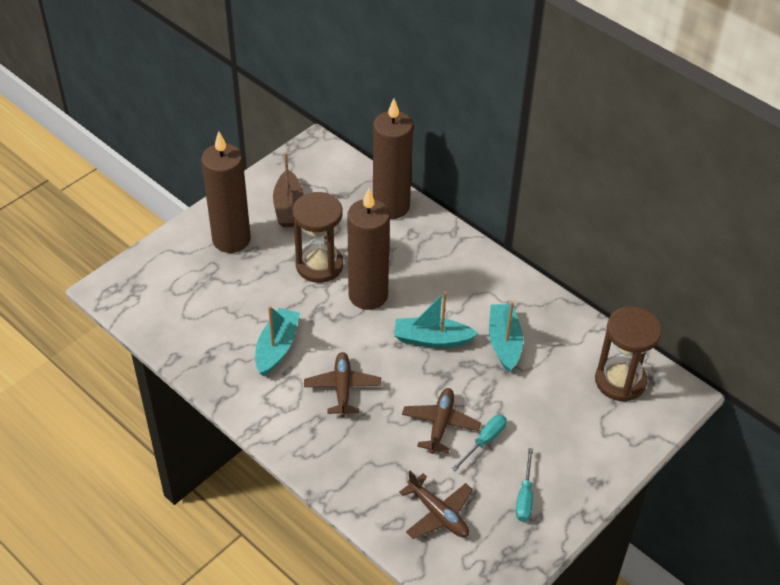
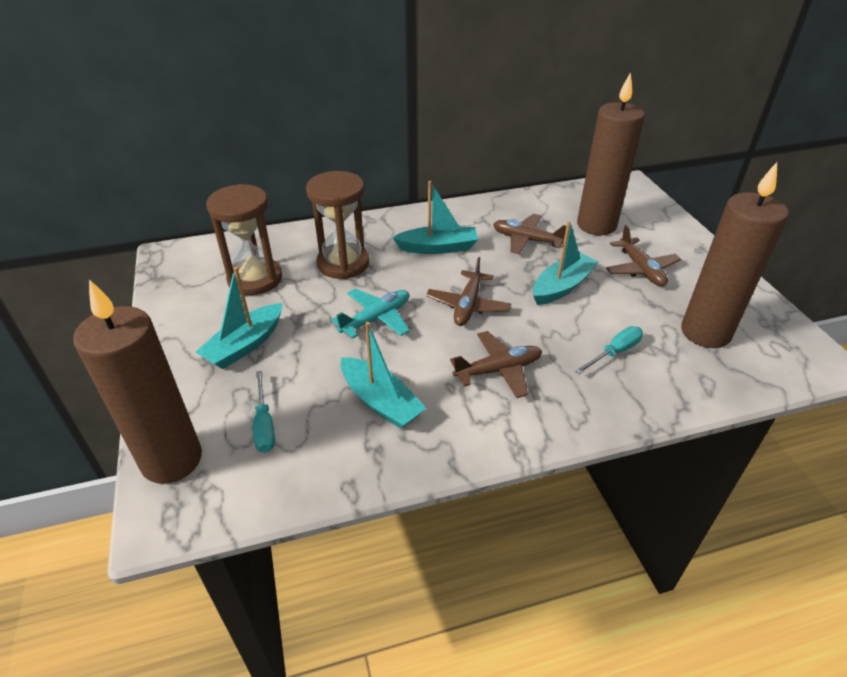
brown boat: 1 -> 0
brown plane: 3 -> 4
turquoise boat: 3 -> 4
turquoise plane: 0 -> 1

